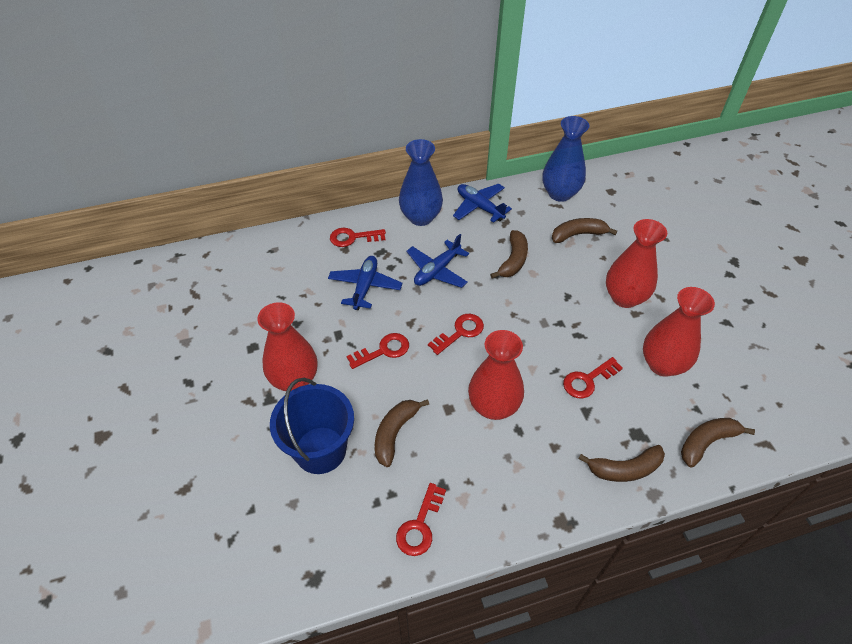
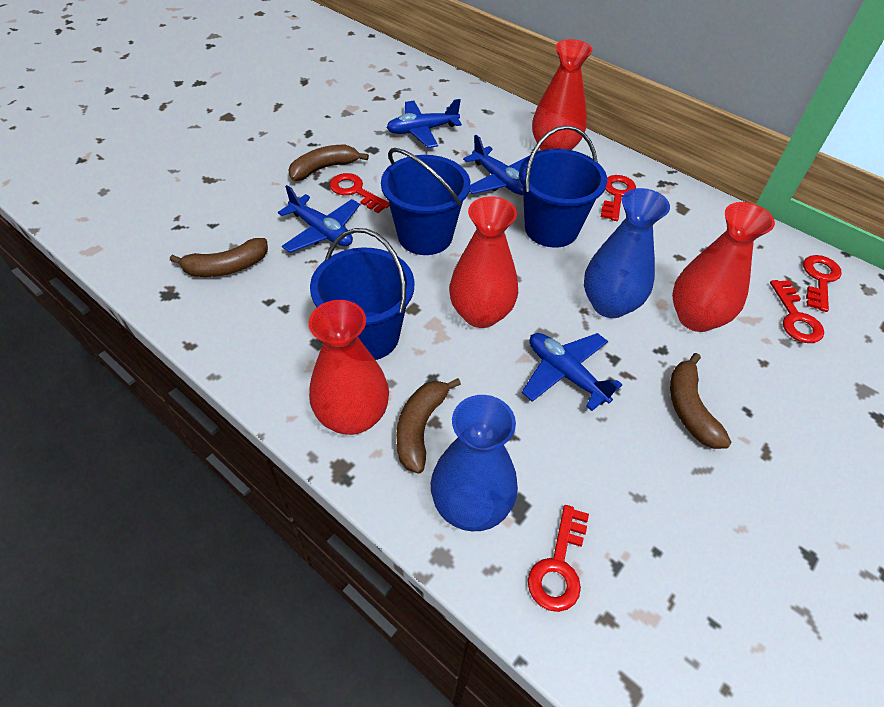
blue bucket: 1 -> 3
blue plane: 3 -> 4
brown banana: 5 -> 4

